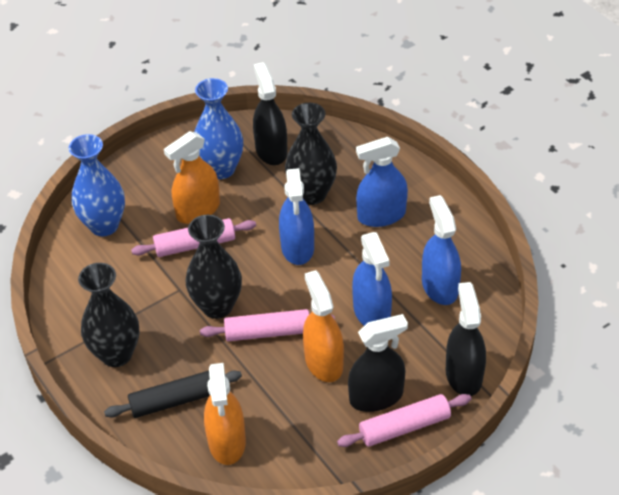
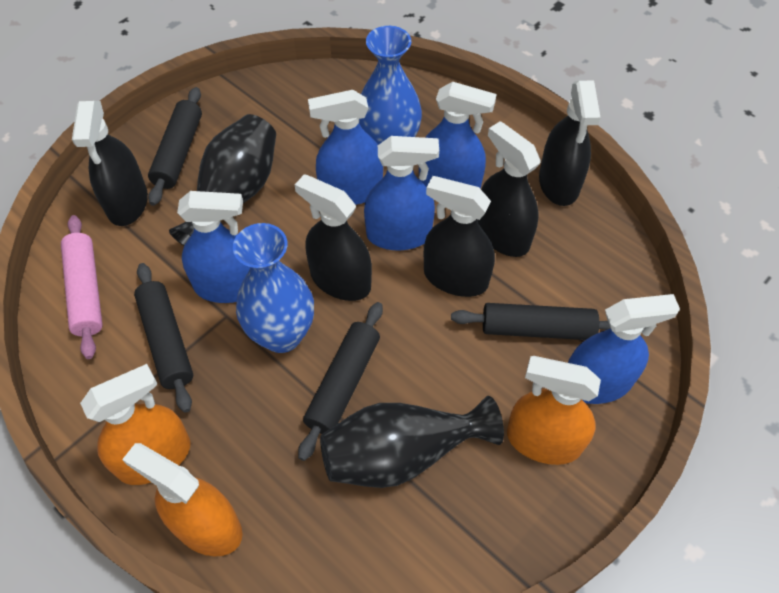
black rolling pin: 1 -> 4
black spray bottle: 3 -> 5
black vase: 3 -> 2
blue spray bottle: 4 -> 5
pink rolling pin: 3 -> 1

